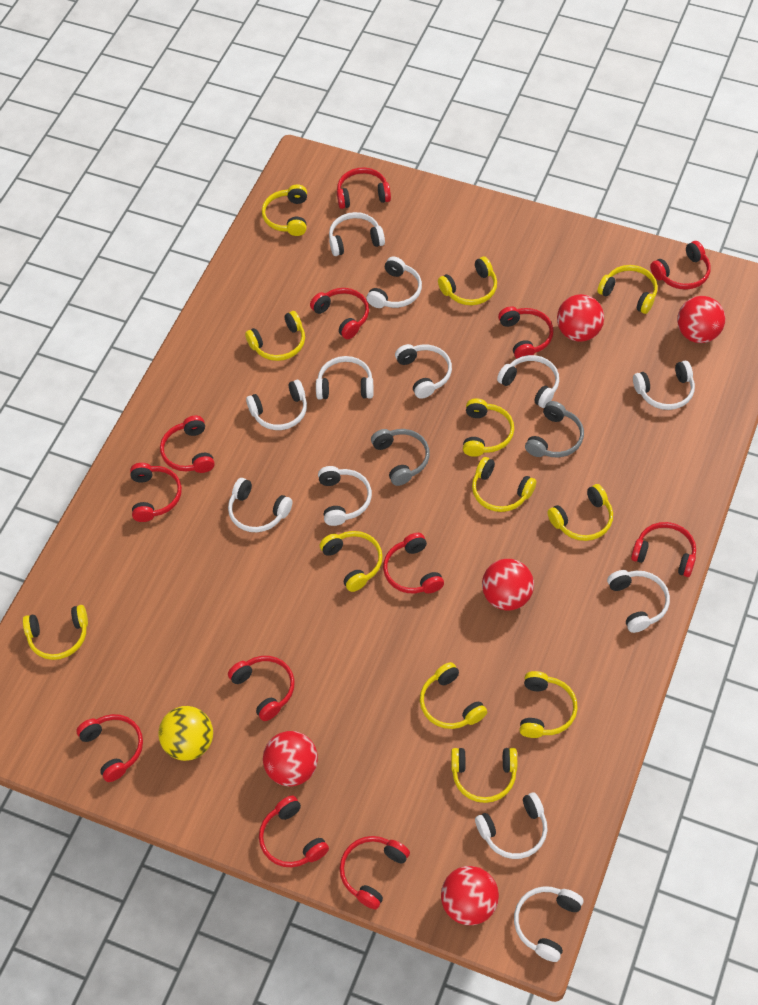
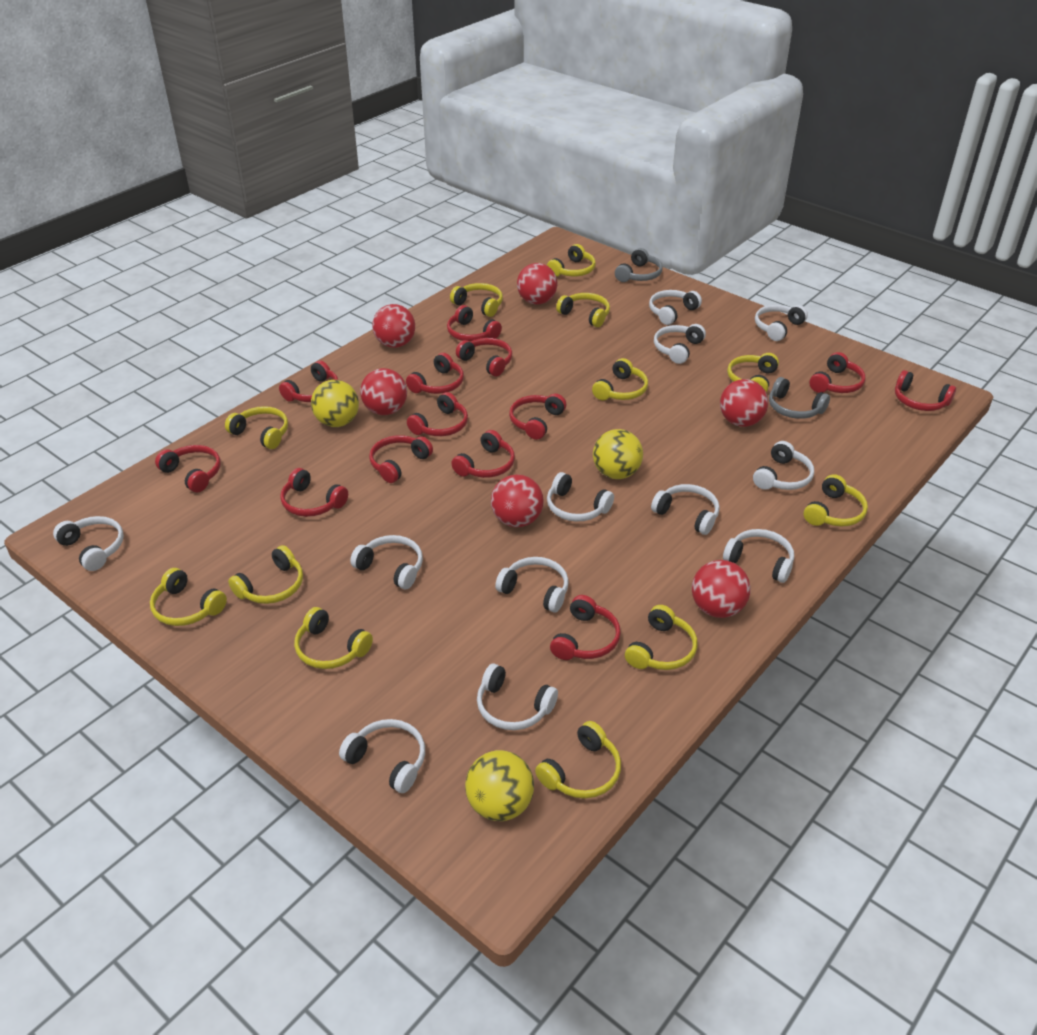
red ball: 5 -> 6
red headphones: 12 -> 13
yellow ball: 1 -> 3

